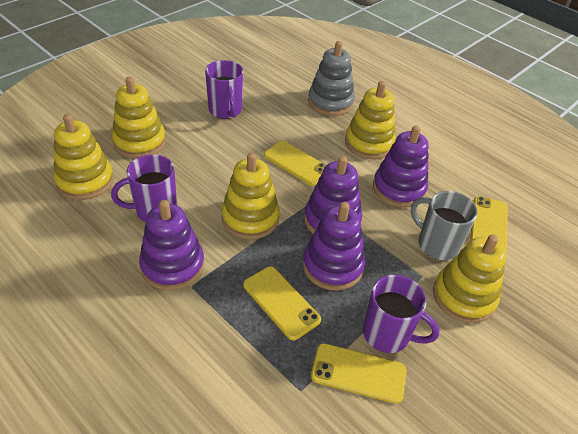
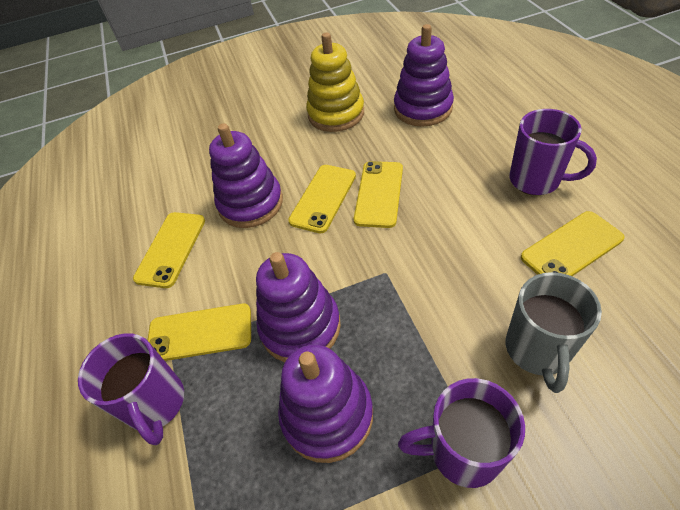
grey stacking toy: 1 -> 0
yellow phone: 4 -> 5
yellow stacking toy: 5 -> 1

